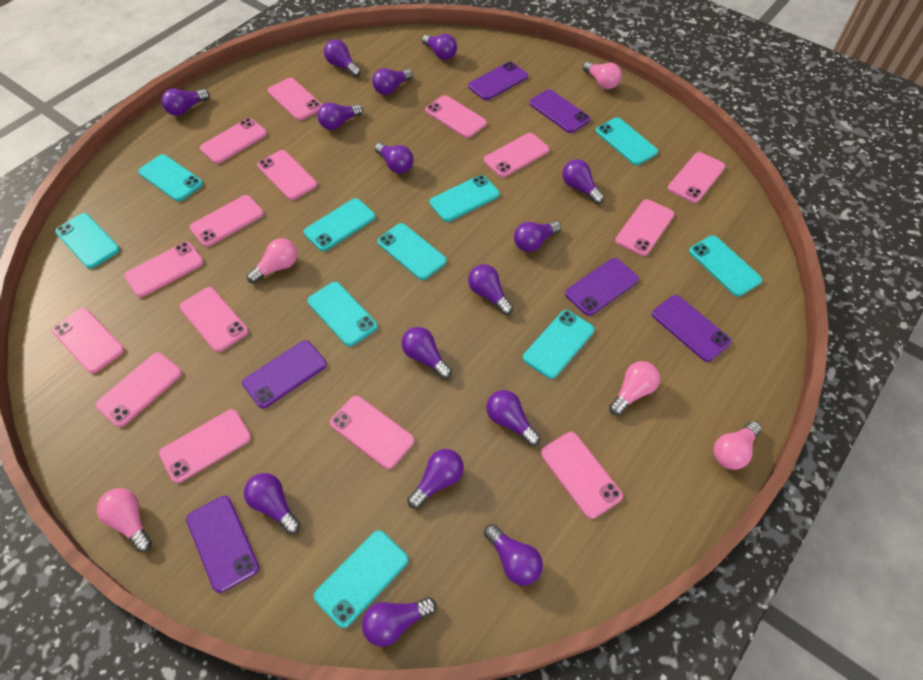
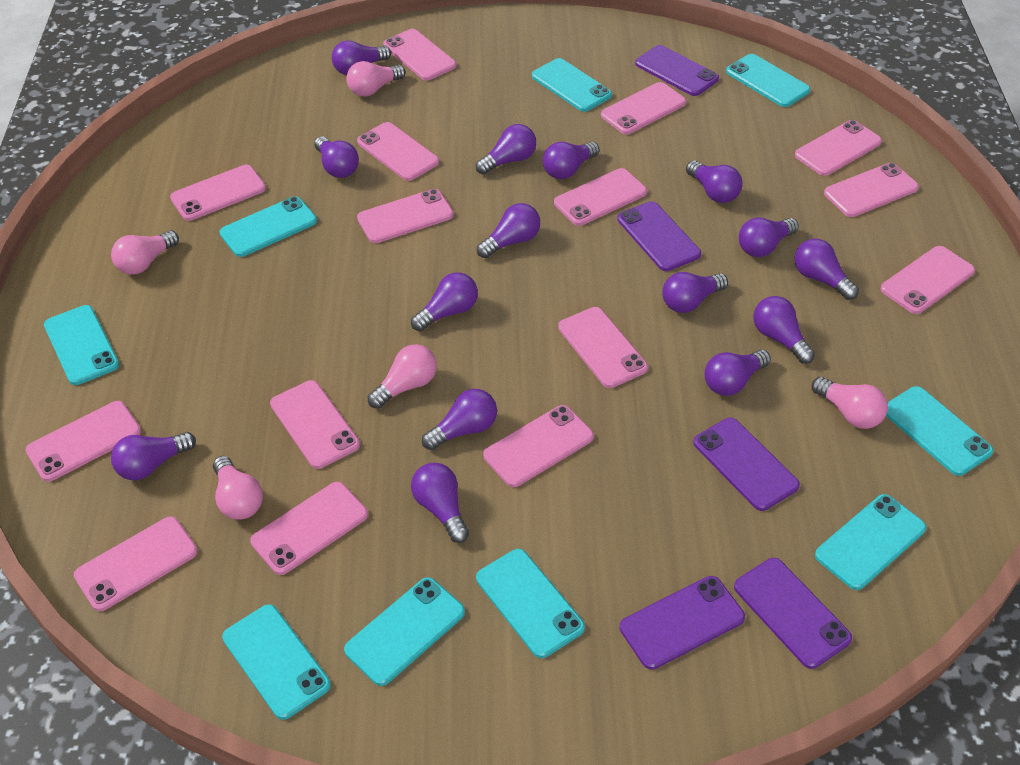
purple phone: 6 -> 5
turquoise phone: 10 -> 9

